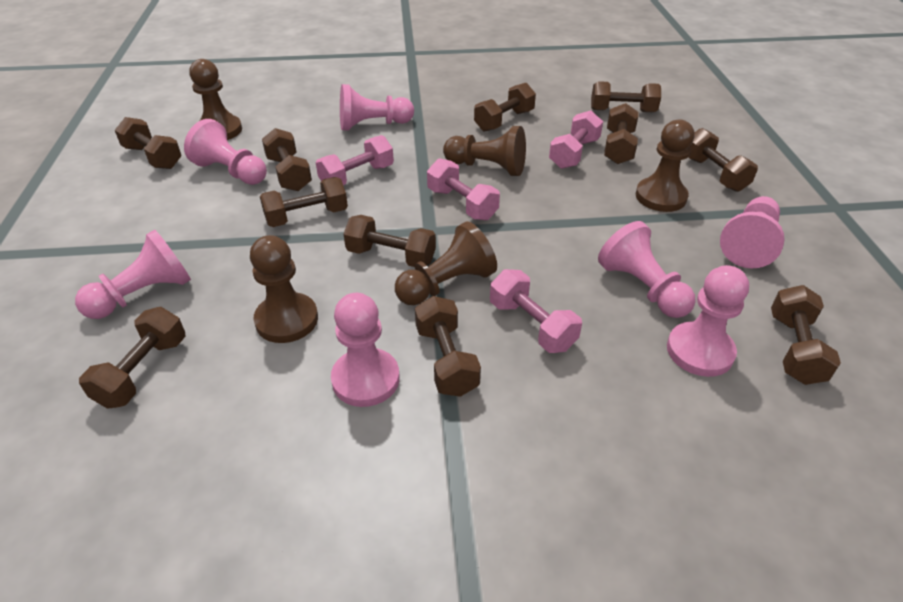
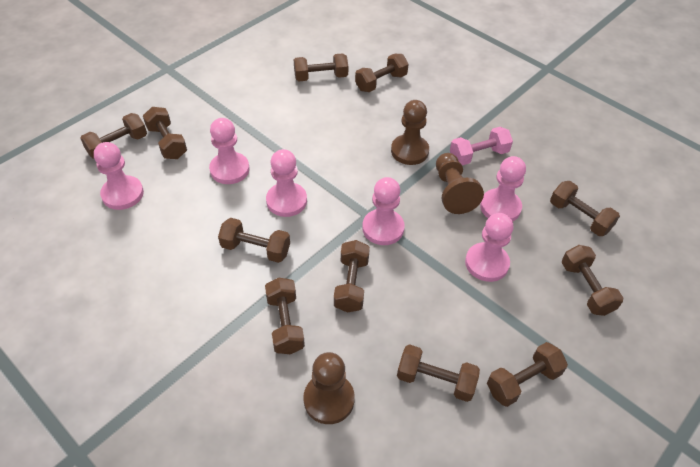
brown pawn: 5 -> 3
pink dumbbell: 4 -> 1
pink pawn: 7 -> 6

